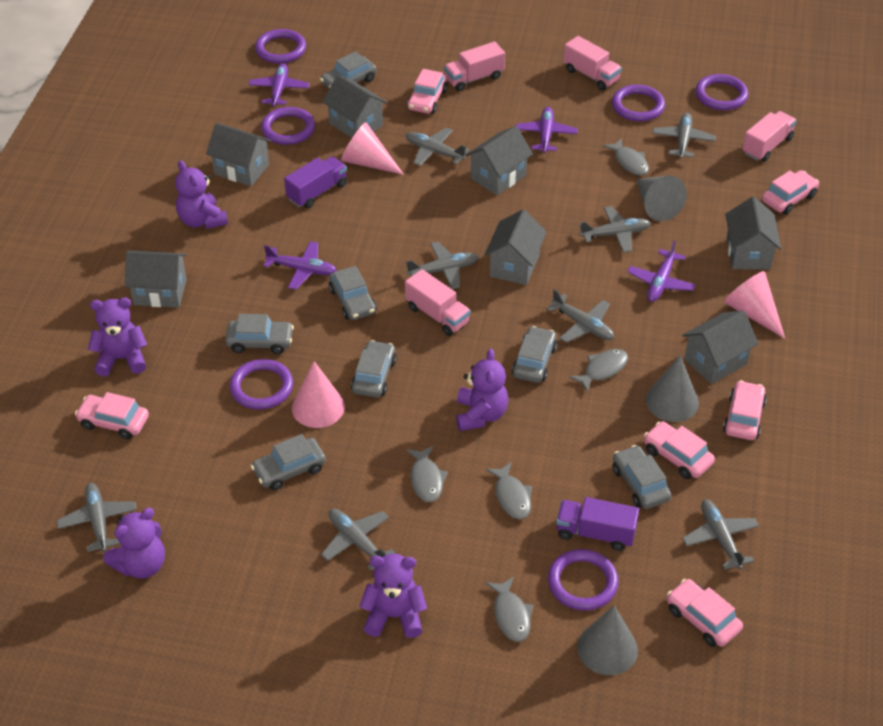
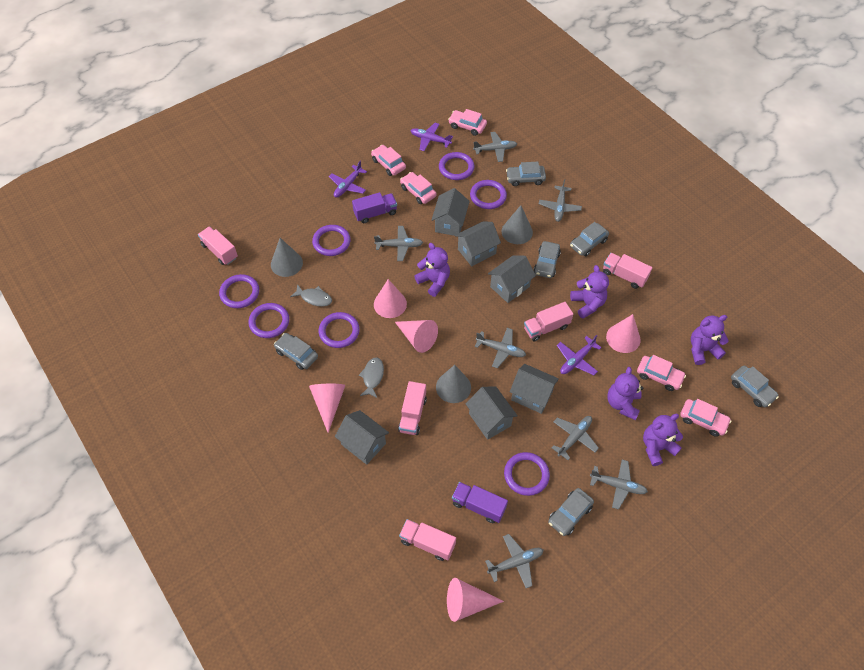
grey car: 7 -> 6
grey fish: 5 -> 2
grey house: 7 -> 6
grey plane: 8 -> 7
pink car: 6 -> 5
pink cone: 3 -> 5
pink truck: 4 -> 5
purple plane: 4 -> 3
purple ring: 6 -> 7

